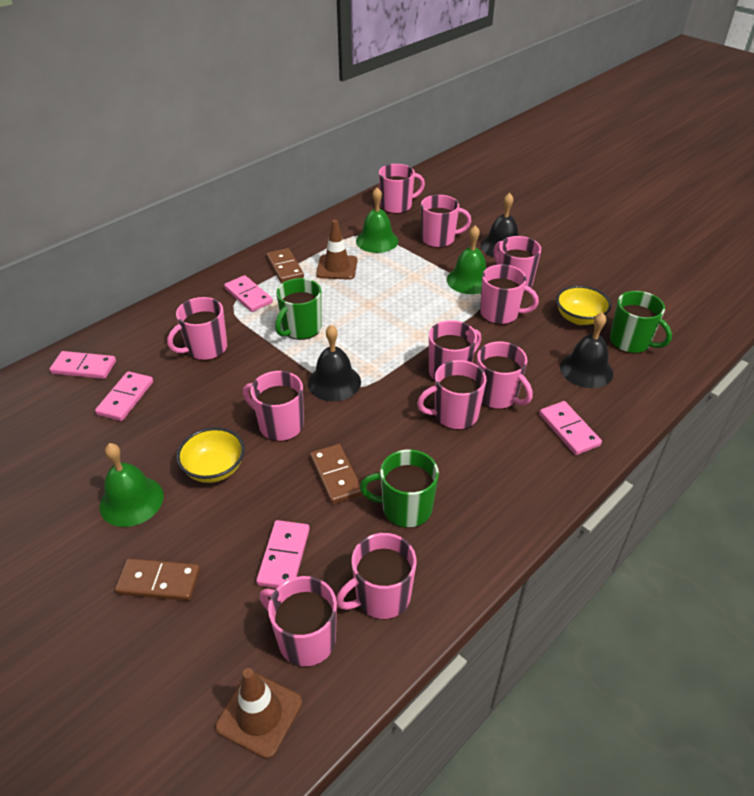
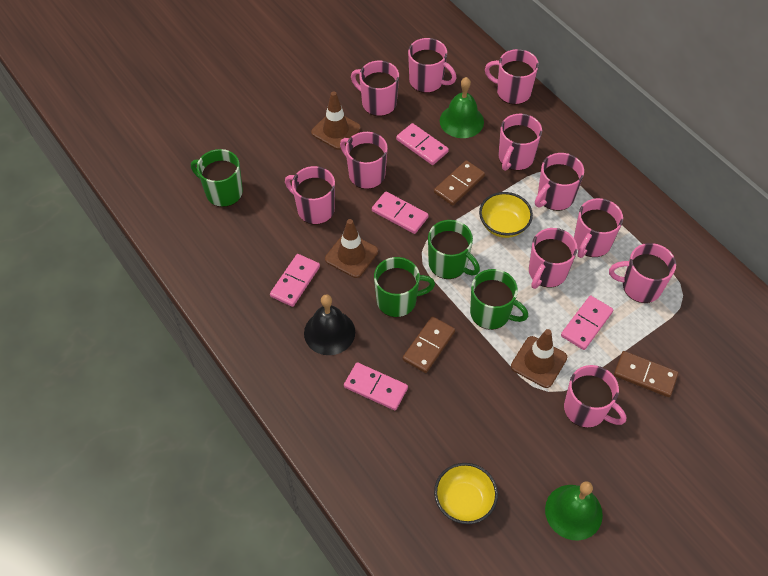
black bell: 3 -> 1
brown traffic cone: 2 -> 3
green bell: 3 -> 2
green mug: 3 -> 4

